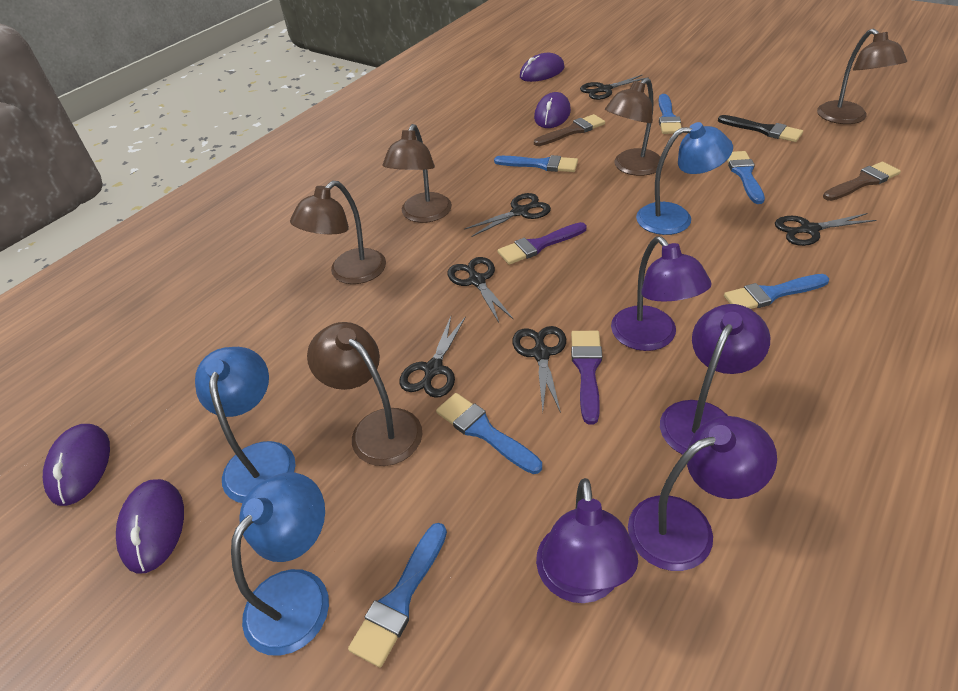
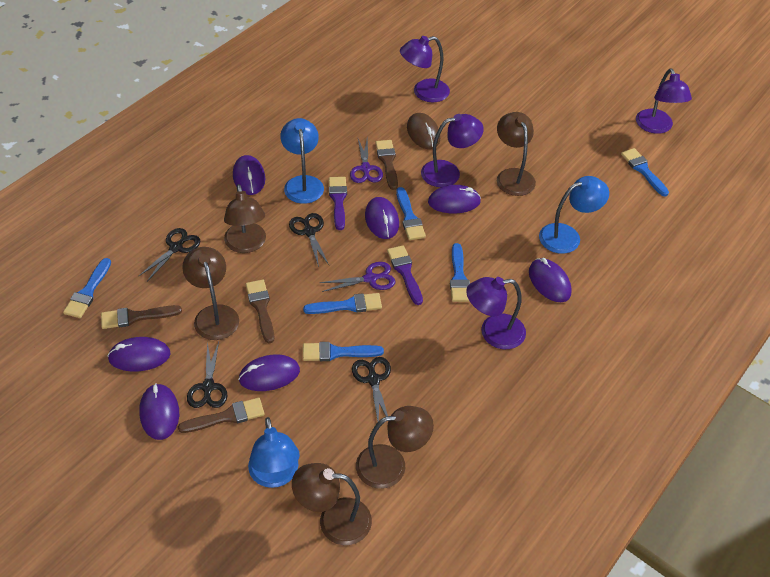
black brush: 1 -> 0
black scissors: 6 -> 4
brown brush: 2 -> 4
brown mouse: 0 -> 1
purple mouse: 4 -> 7
purple scissors: 0 -> 2

